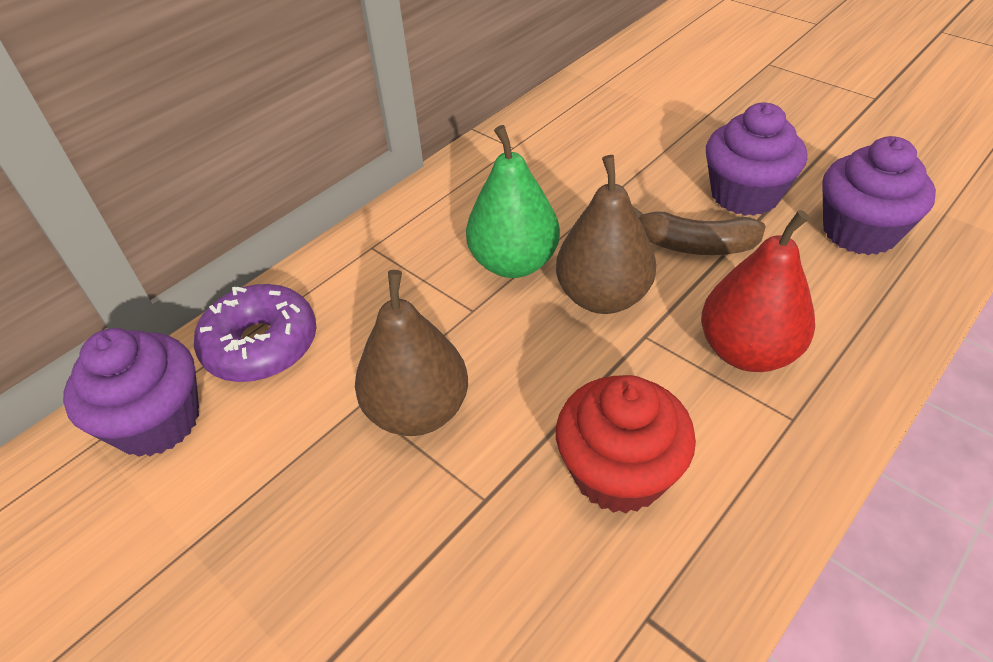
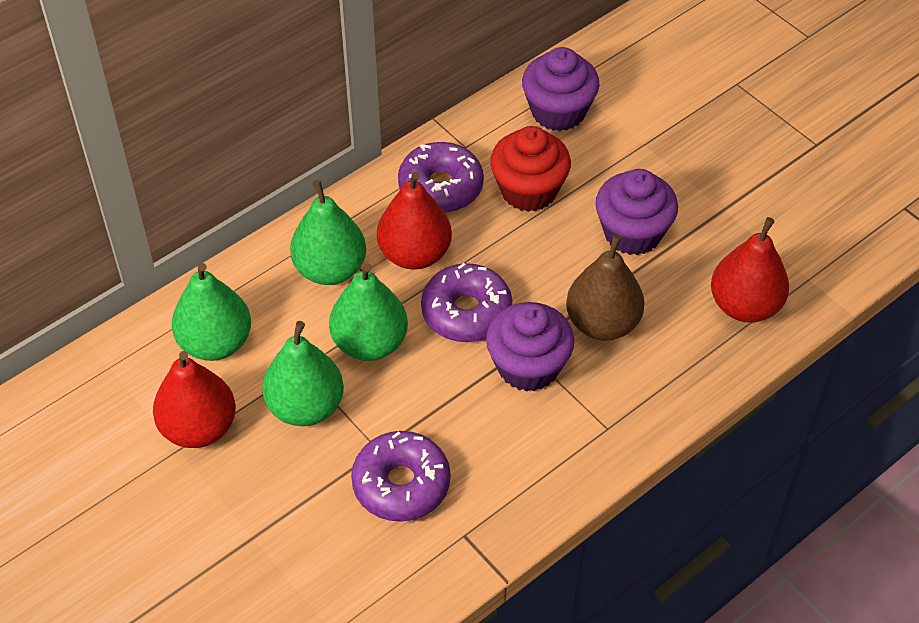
brown banana: 1 -> 0
brown pear: 2 -> 1
green pear: 1 -> 4
purple donut: 1 -> 3
red pear: 1 -> 3

